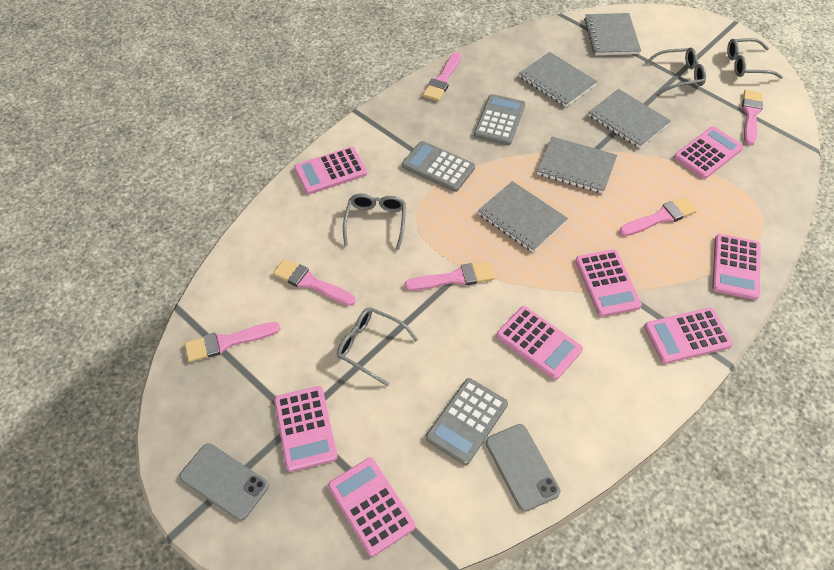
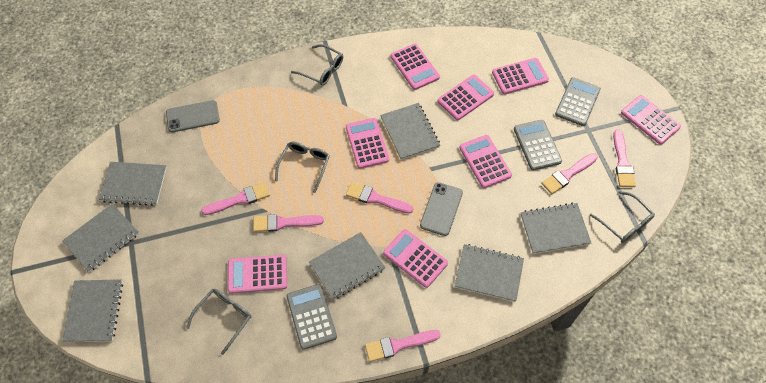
grey notebook: 5 -> 7

